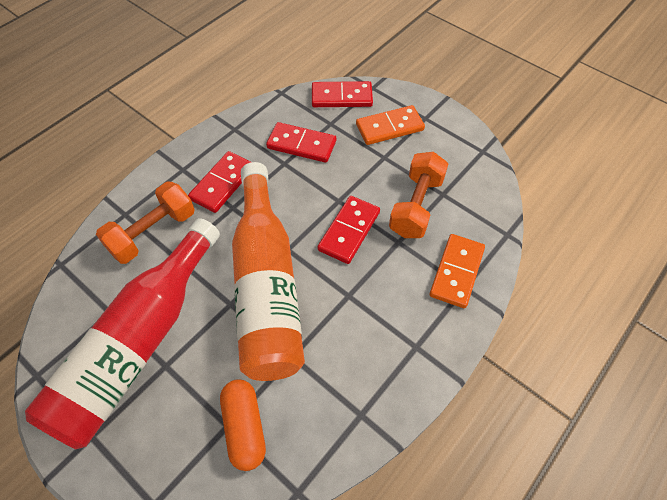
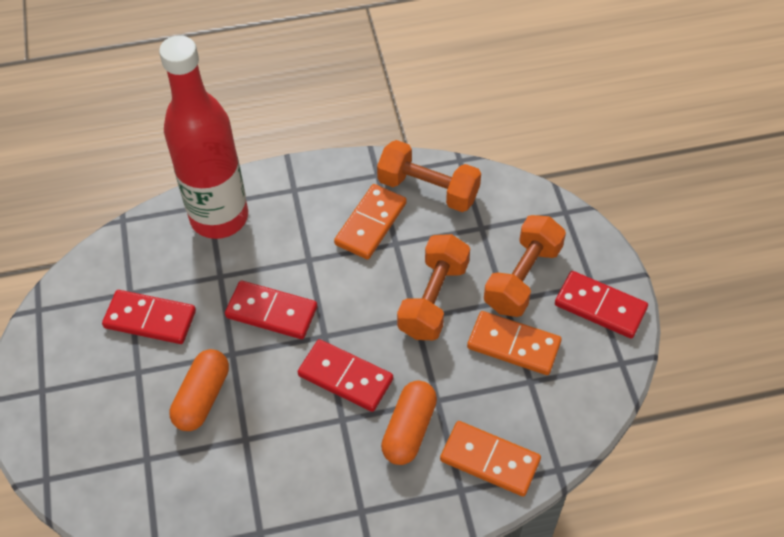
orange bottle: 1 -> 0
orange capsule: 1 -> 2
orange domino: 2 -> 3
orange dumbbell: 2 -> 3

